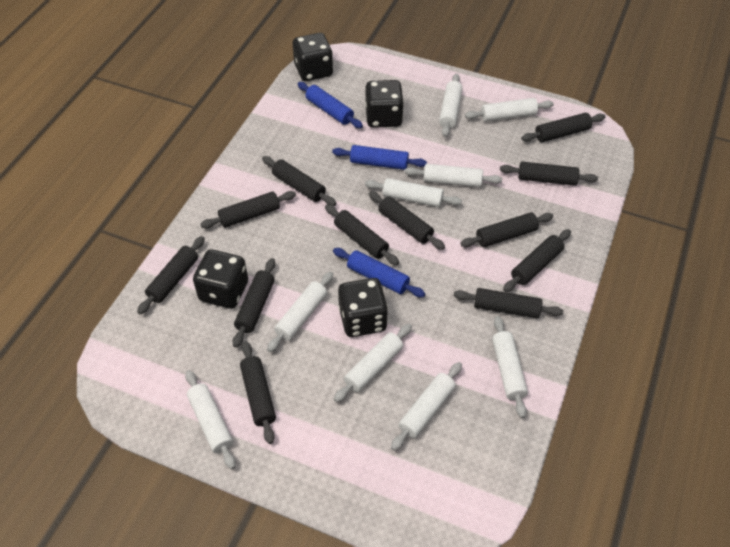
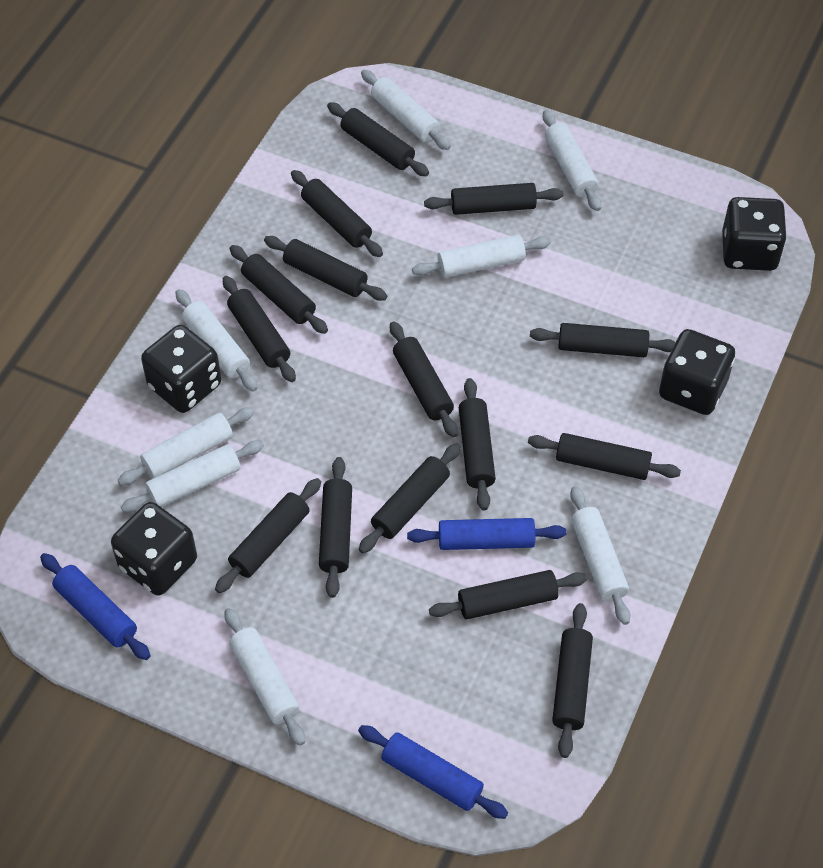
black rolling pin: 12 -> 15
white rolling pin: 9 -> 8

